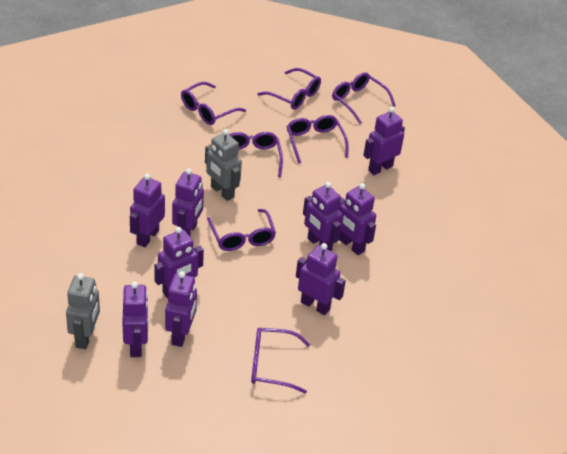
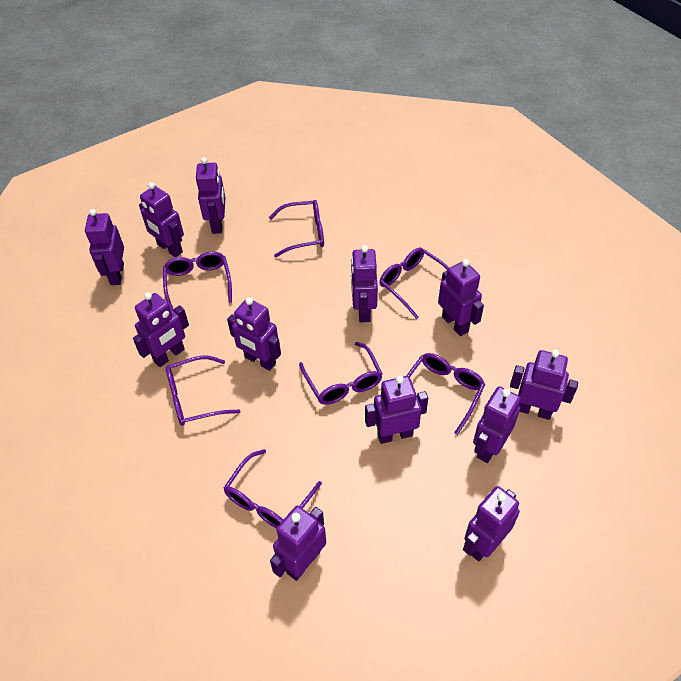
grey robot: 2 -> 0
purple robot: 9 -> 12

